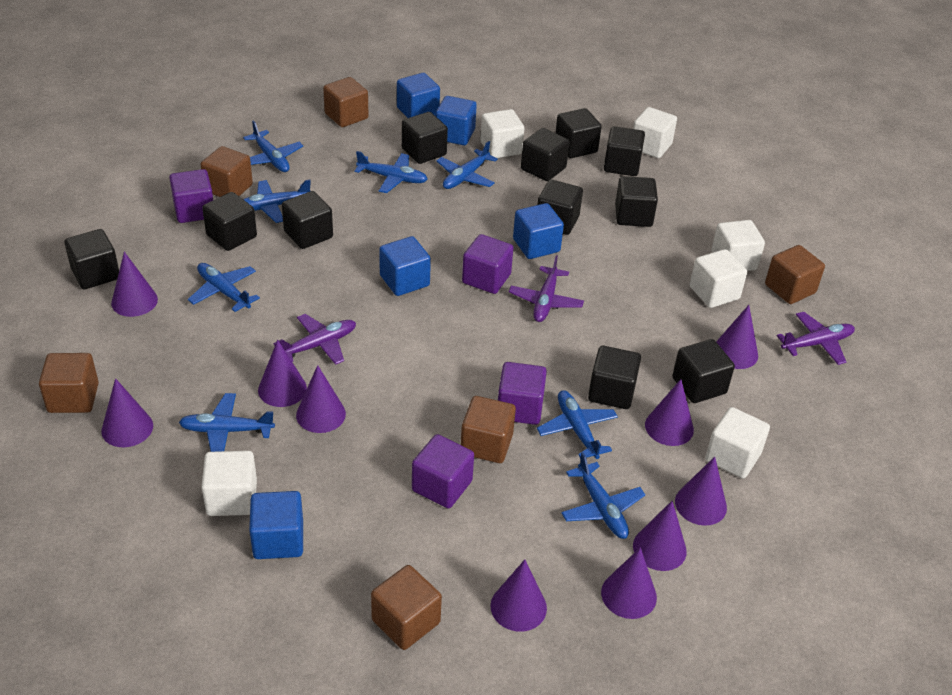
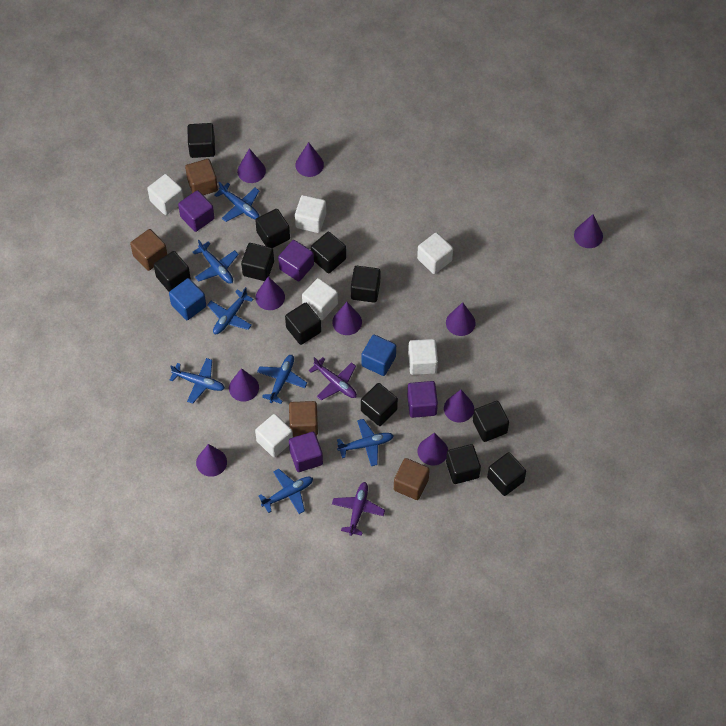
blue cube: 5 -> 2
blue plane: 8 -> 7
brown cube: 6 -> 4
purple plane: 3 -> 2

